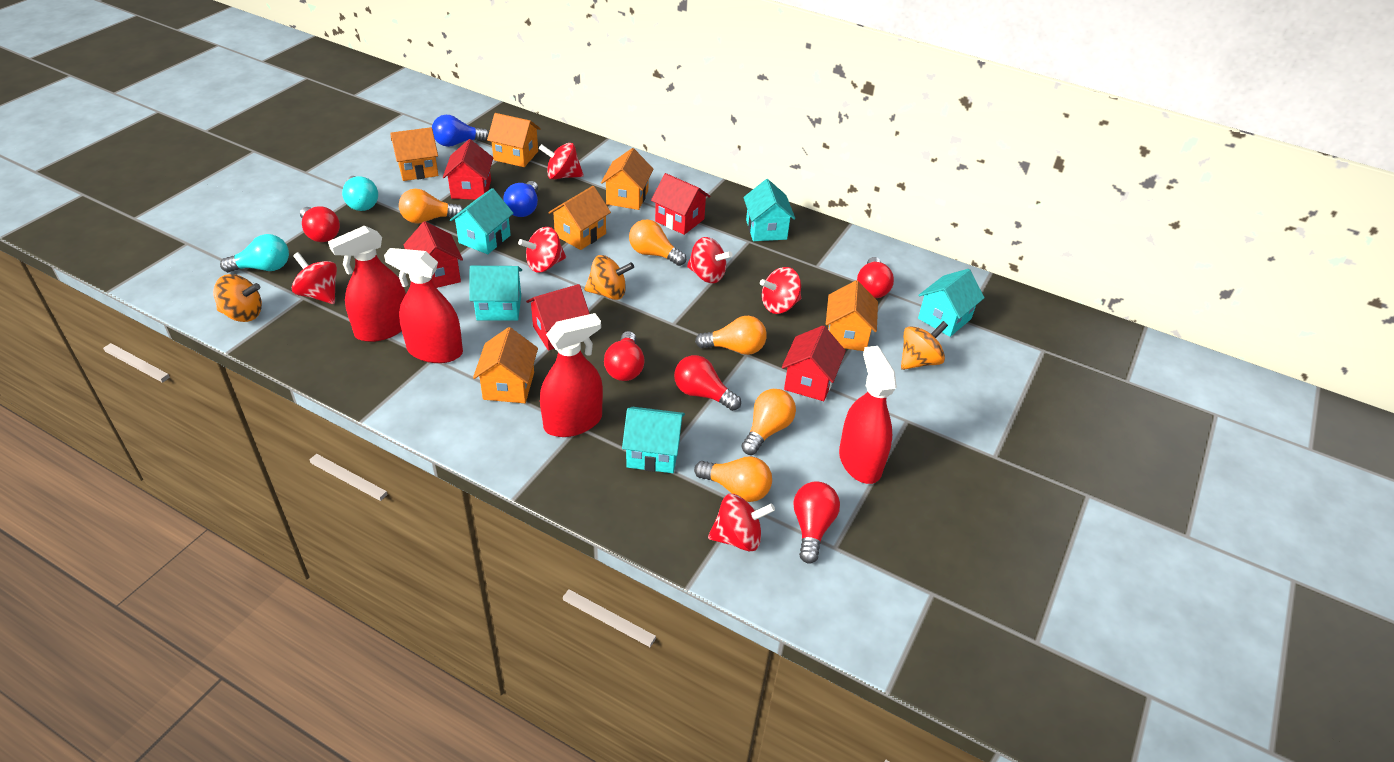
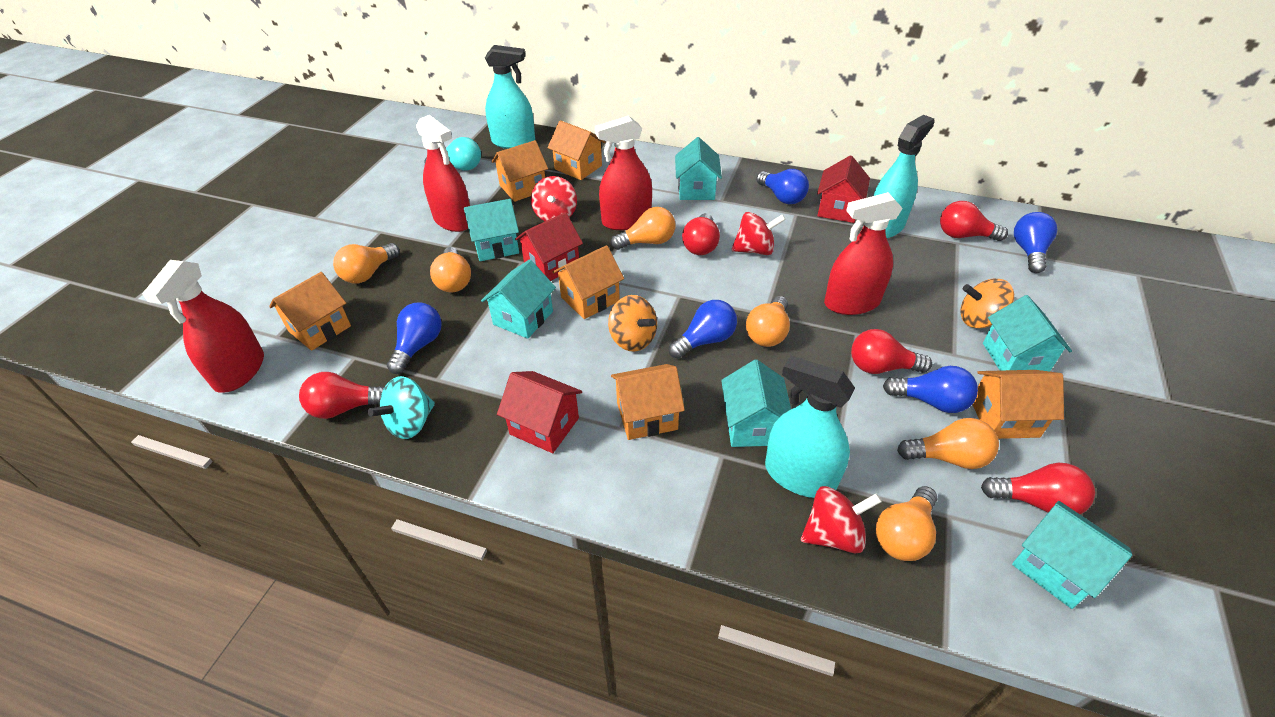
blue light bulb: 2 -> 5
orange light bulb: 5 -> 6
orange spinning top: 3 -> 2
red house: 5 -> 3
red spinning top: 6 -> 3
turquoise house: 5 -> 6
turquoise light bulb: 2 -> 1
turquoise spinning top: 0 -> 1
turquoise spray bottle: 0 -> 3

